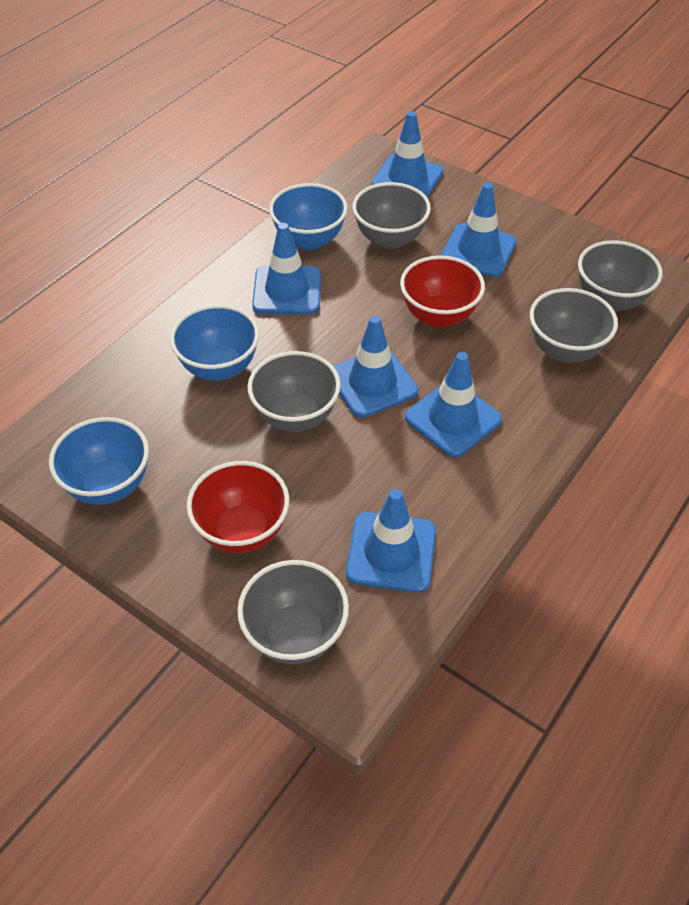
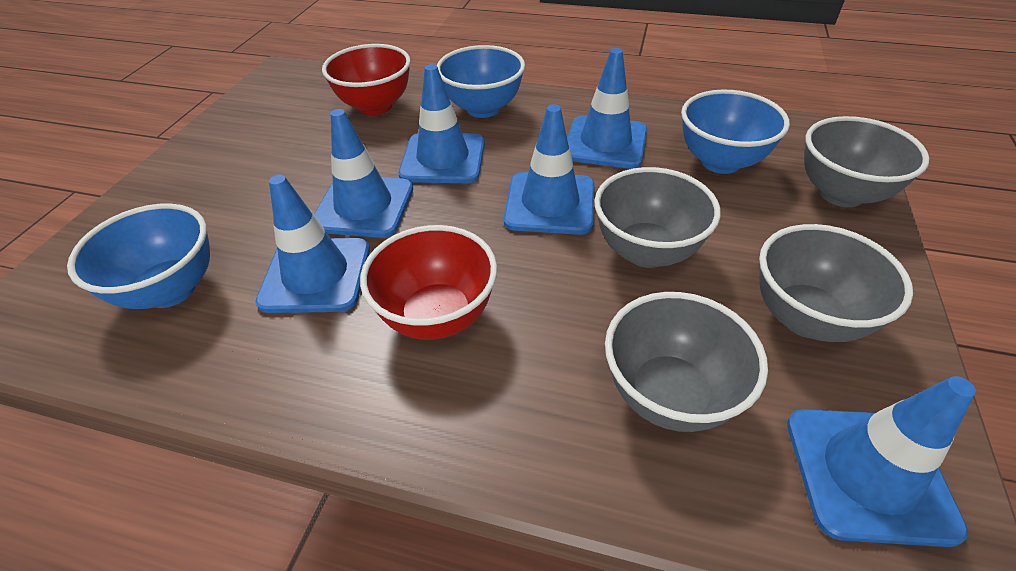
grey bowl: 5 -> 4

